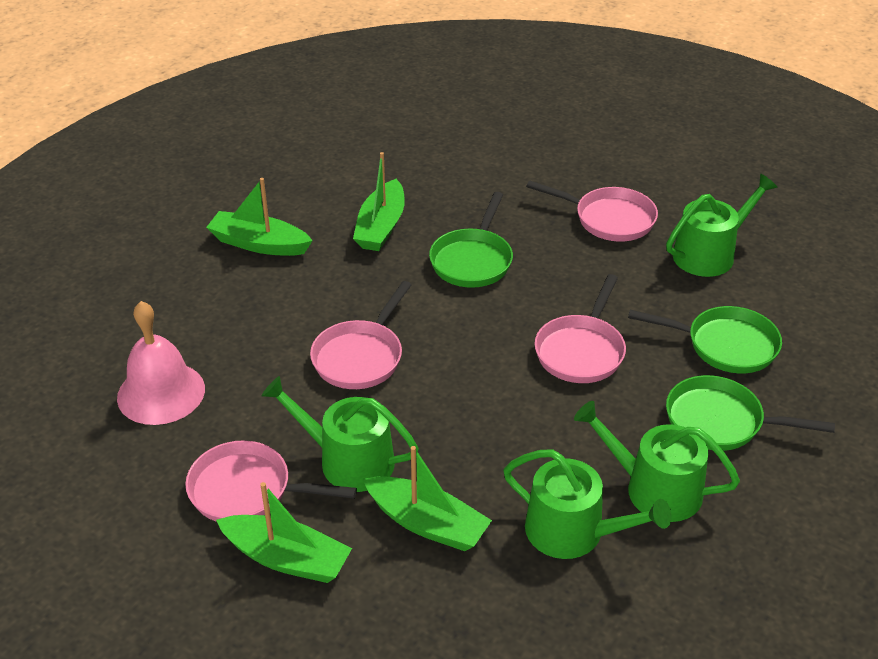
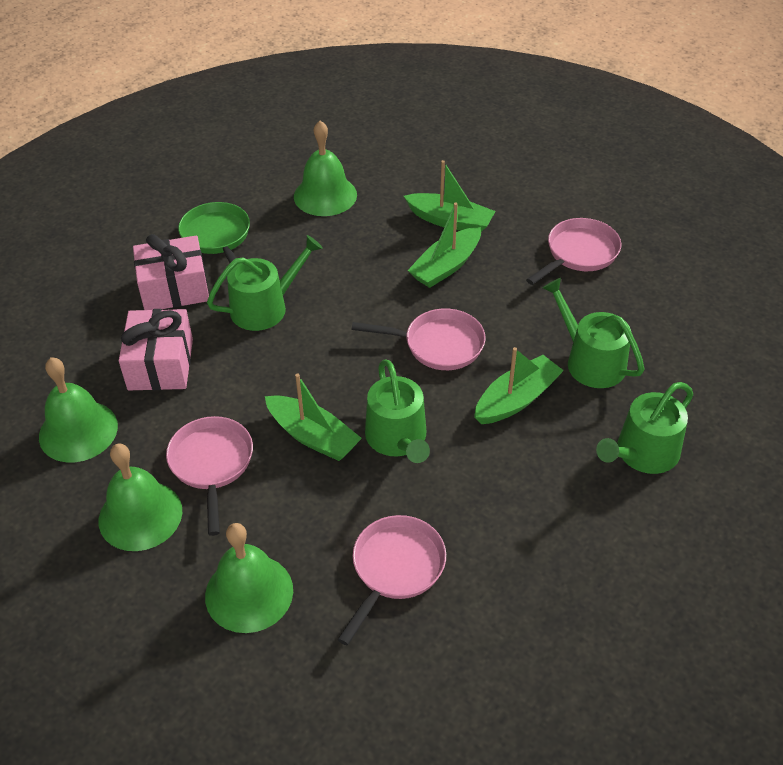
green bell: 0 -> 4
green pan: 3 -> 1
pink bell: 1 -> 0
pink gift: 0 -> 2

